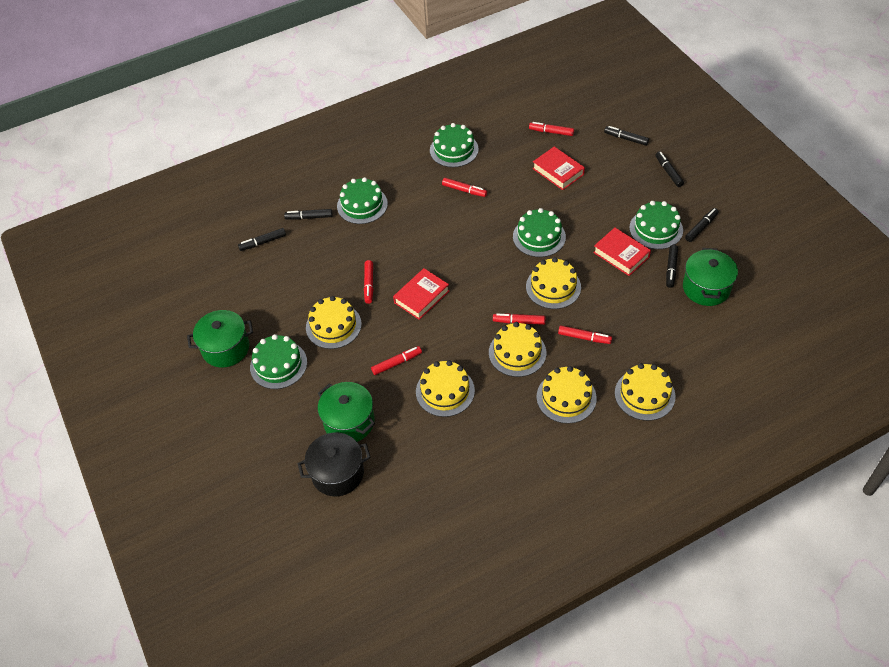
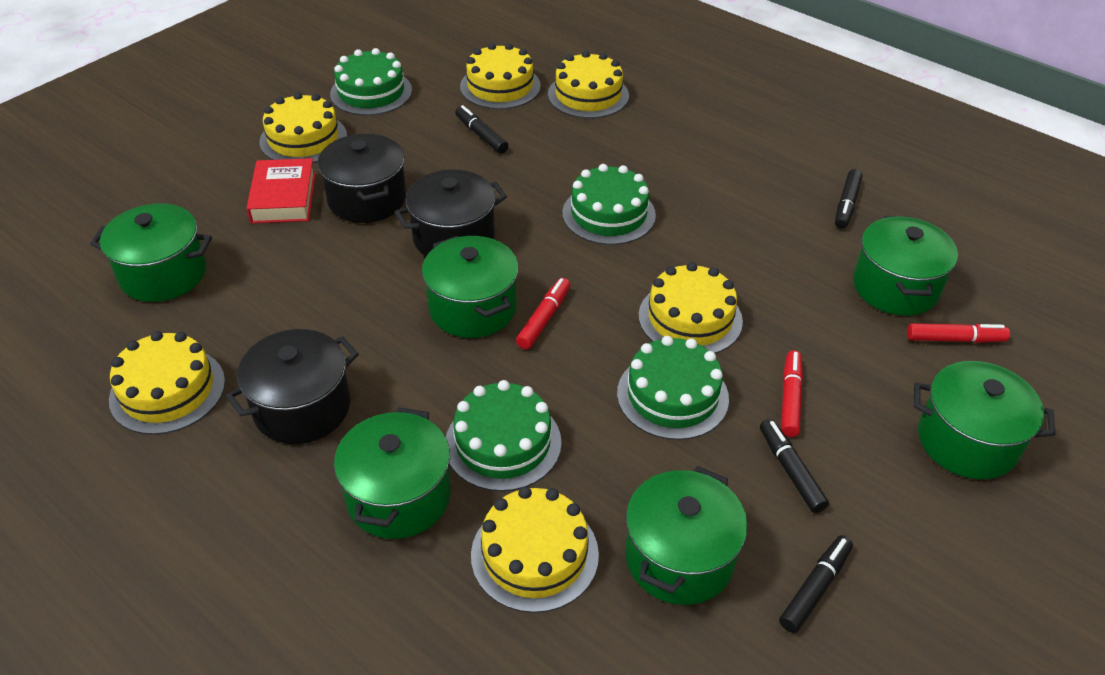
black marker: 6 -> 4
black pot: 1 -> 3
green cake: 5 -> 4
green pot: 3 -> 6
red book: 3 -> 1
red marker: 6 -> 3

